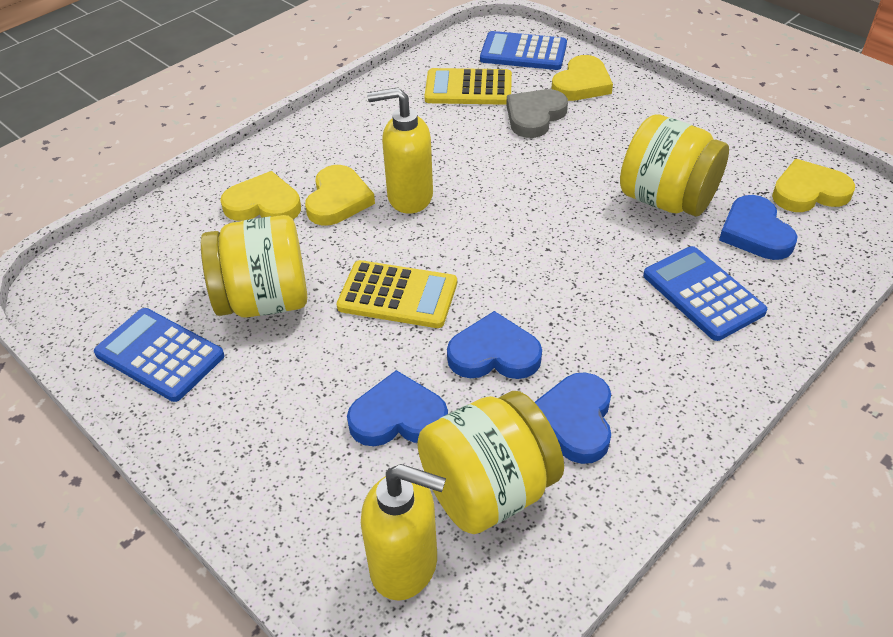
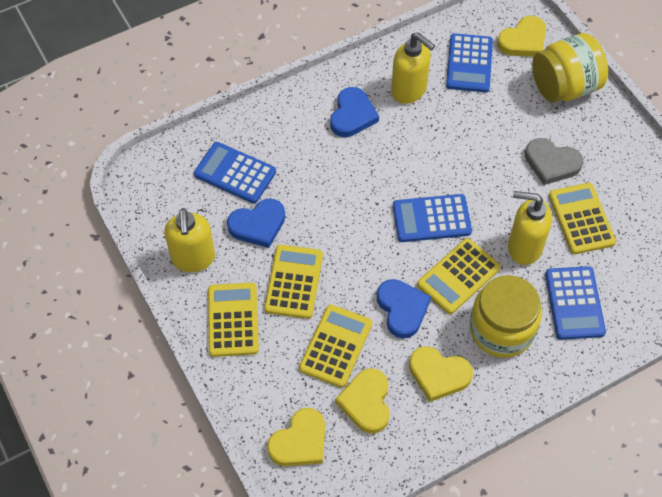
blue calculator: 3 -> 4
blue heart: 4 -> 3
yellow calculator: 2 -> 5
yellow jar: 3 -> 2
yellow soap dispenser: 2 -> 3

